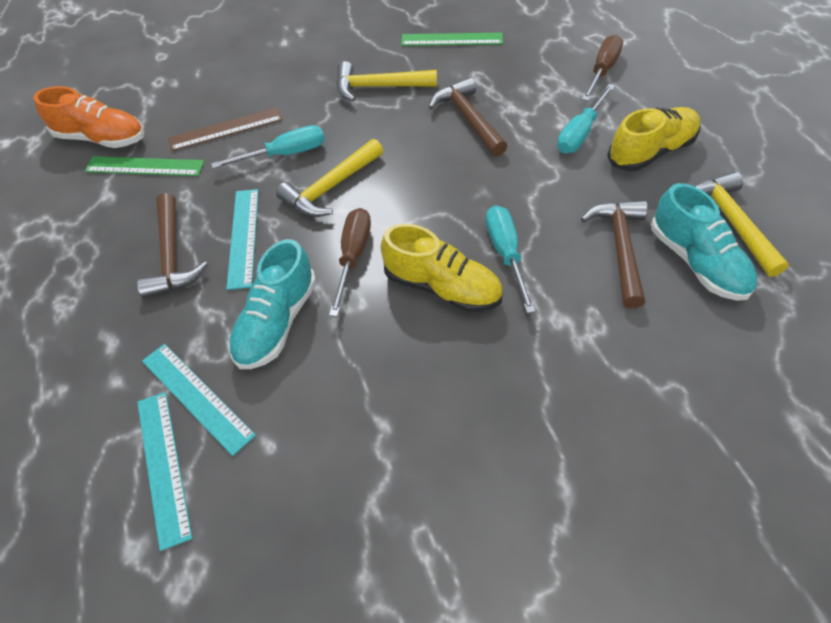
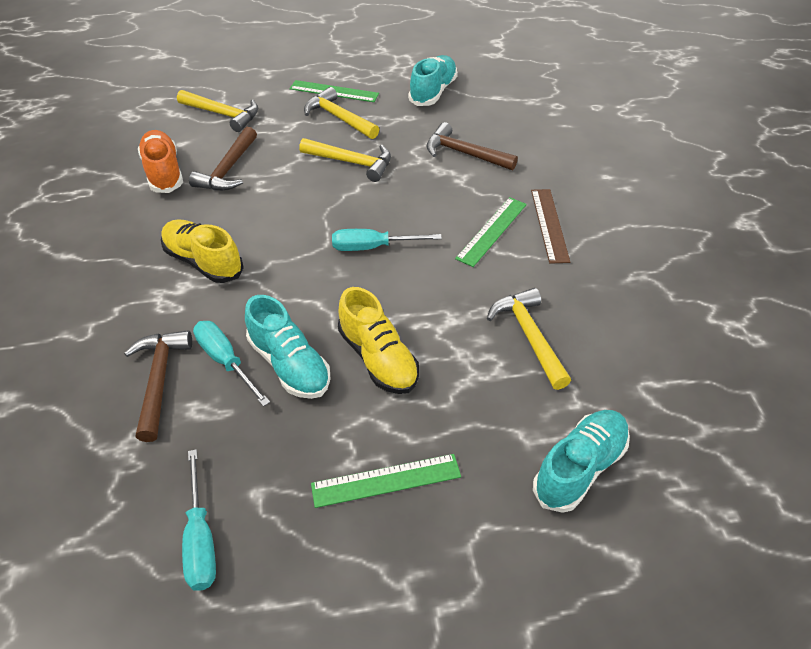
brown screwdriver: 2 -> 0
green ruler: 2 -> 3
turquoise ruler: 3 -> 0
turquoise shoe: 2 -> 3
yellow hammer: 3 -> 4

